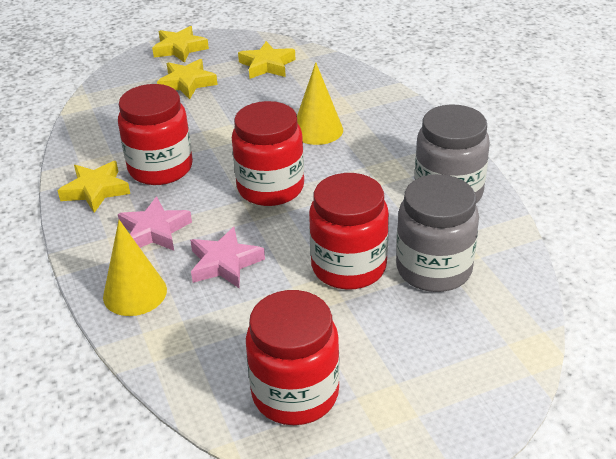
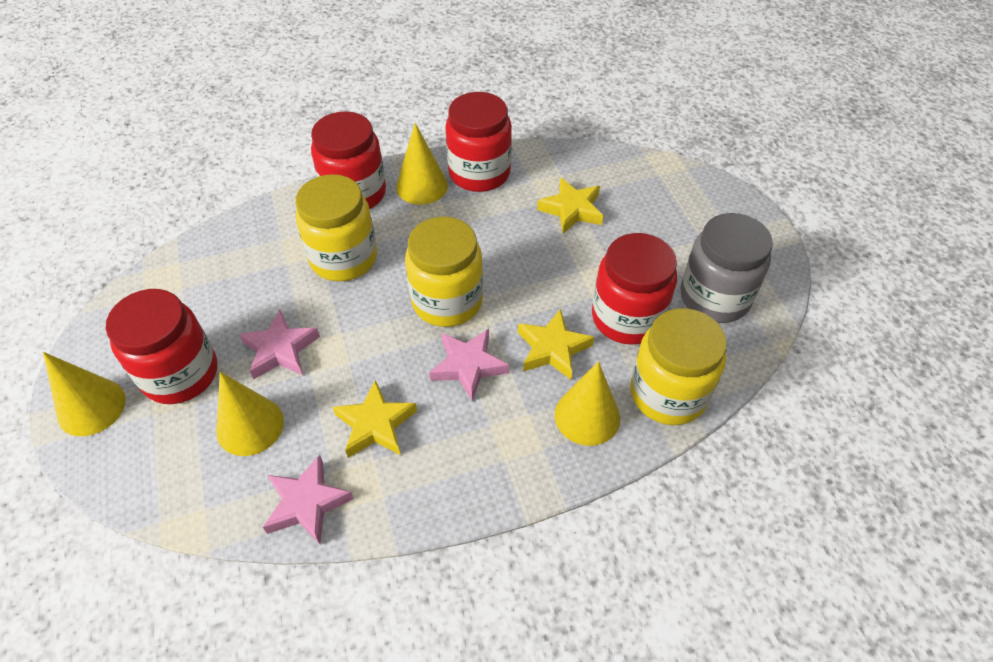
grey jar: 2 -> 1
pink star: 2 -> 3
yellow cone: 2 -> 4
yellow jar: 0 -> 3
yellow star: 4 -> 3

